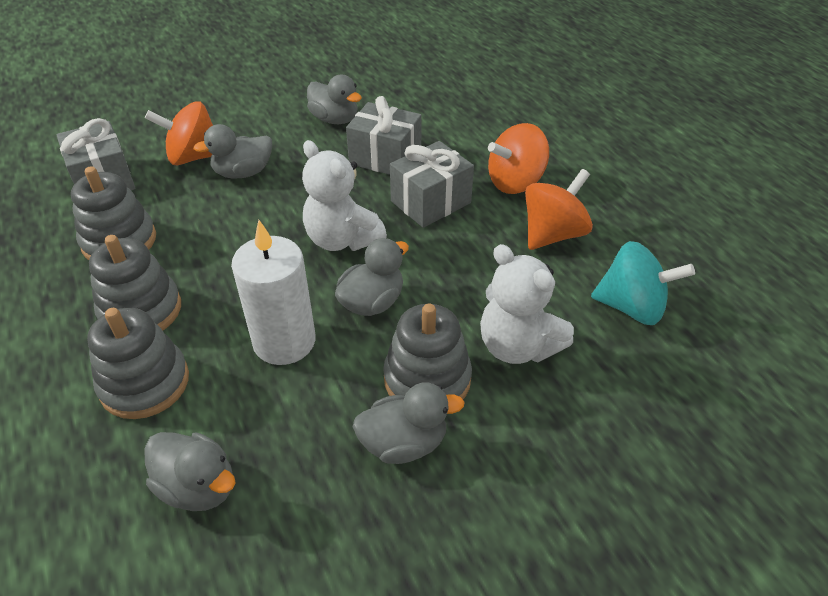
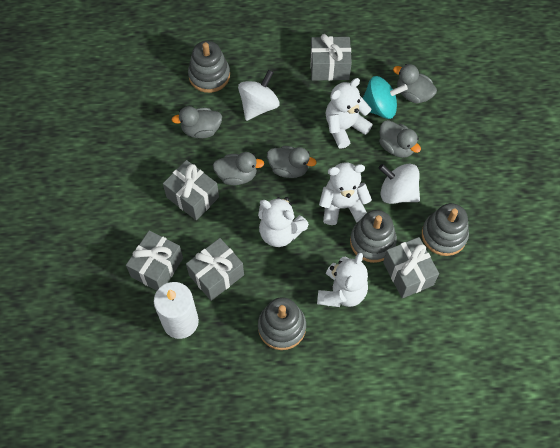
grey gift: 3 -> 5
orange spinning top: 3 -> 0
white spinning top: 0 -> 2
white teddy bear: 2 -> 4

